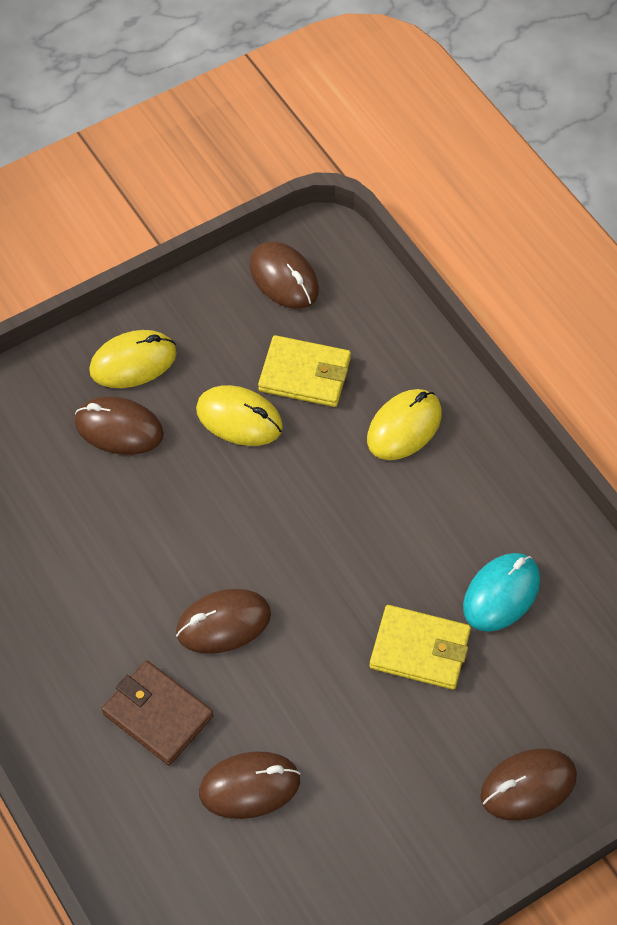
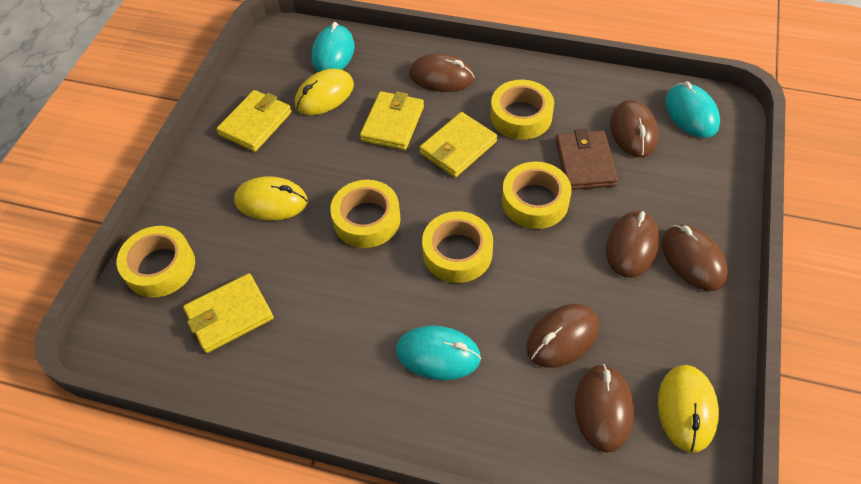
brown mouse: 5 -> 6
turquoise mouse: 1 -> 3
yellow tape: 0 -> 5
yellow wallet: 2 -> 4

